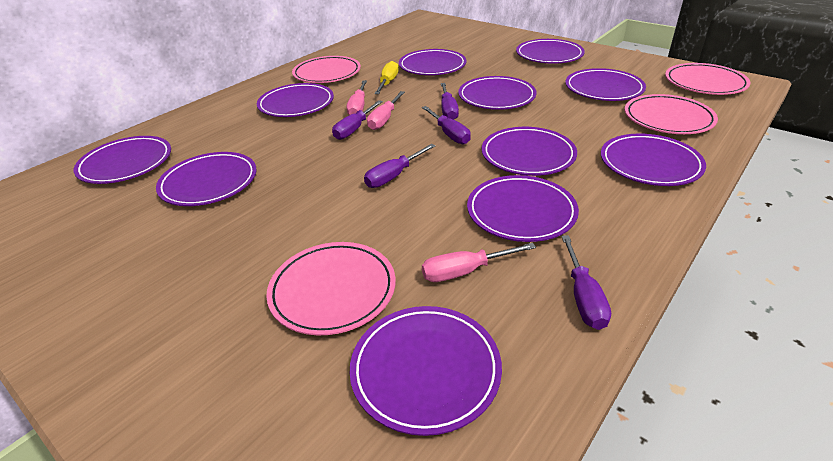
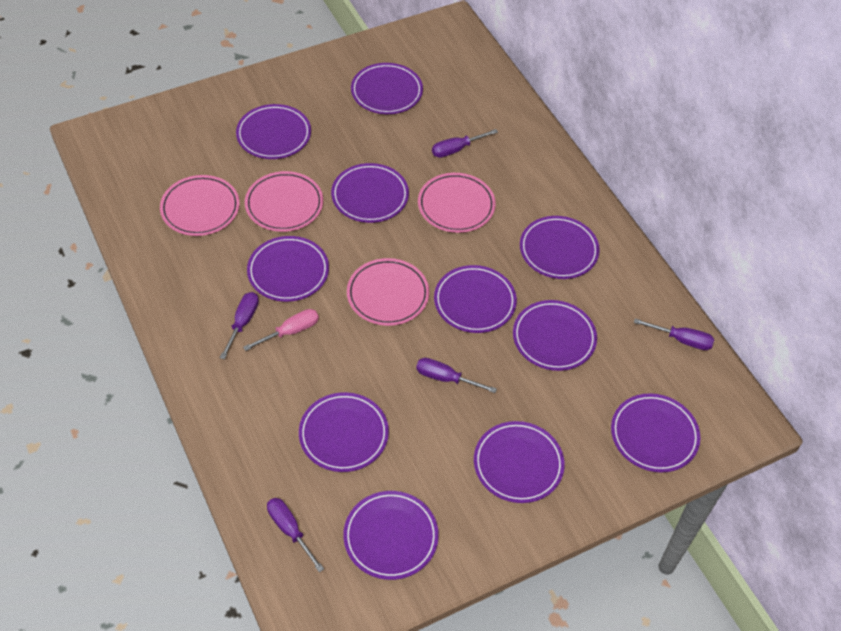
pink screwdriver: 3 -> 1
yellow screwdriver: 1 -> 0

